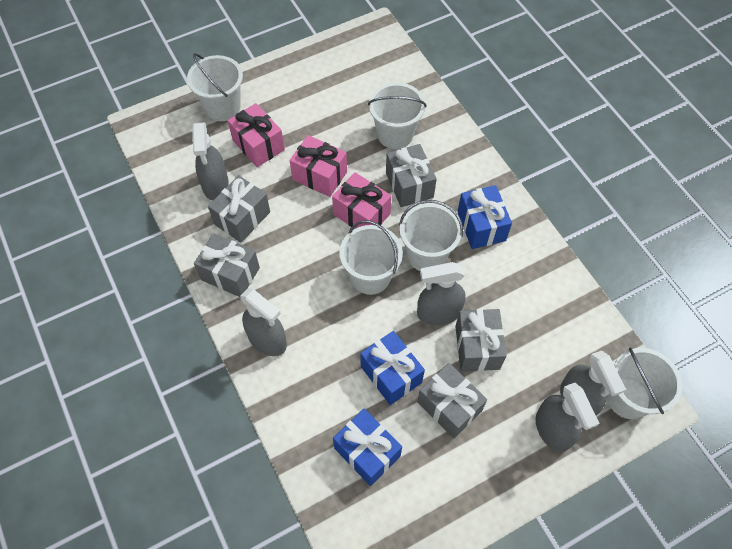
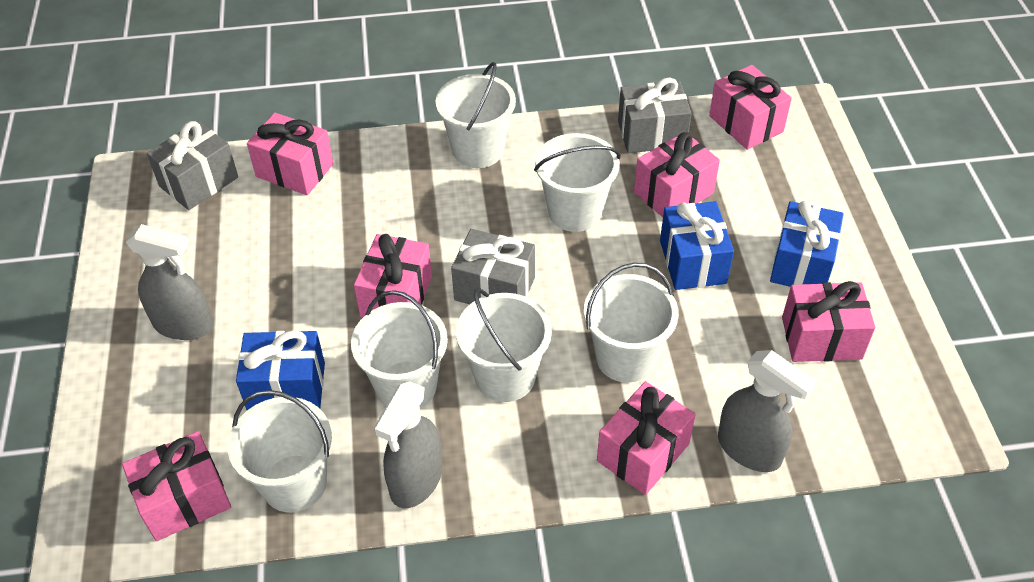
grey gift: 5 -> 3
grey spray bottle: 5 -> 3
pink gift: 3 -> 7
white bucket: 5 -> 6

